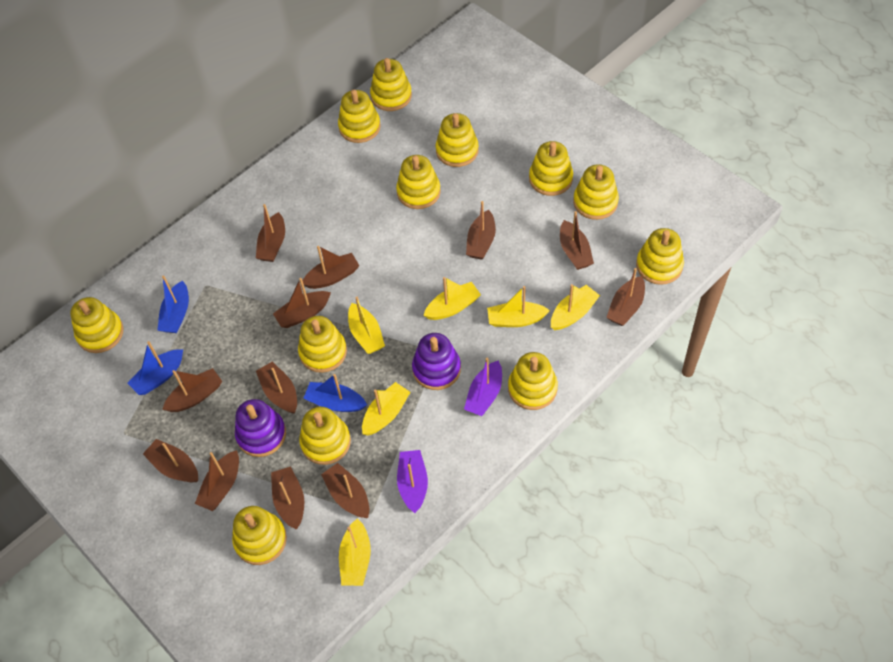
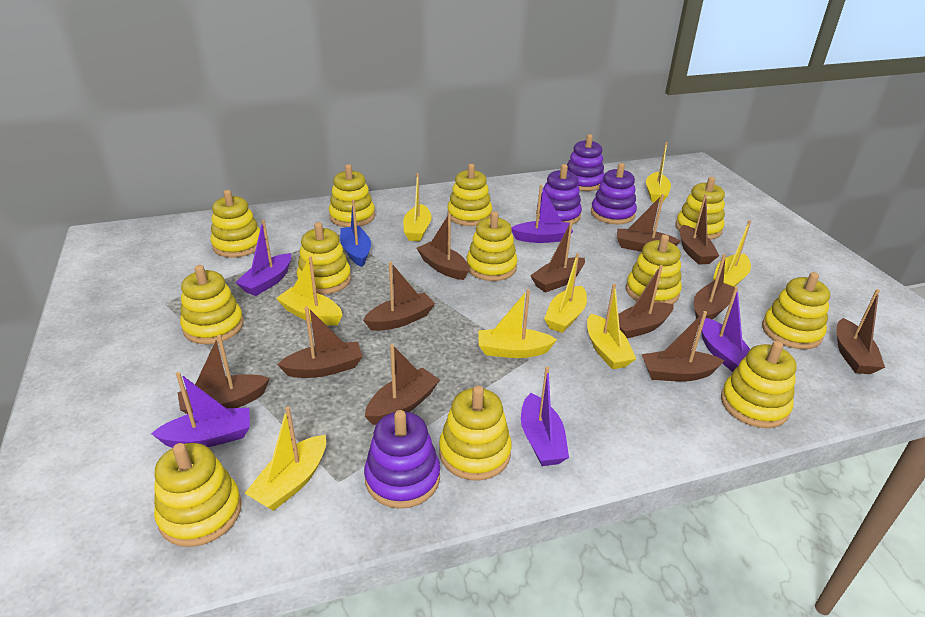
blue boat: 3 -> 1
purple boat: 2 -> 5
purple stacking toy: 2 -> 4
yellow boat: 6 -> 8

